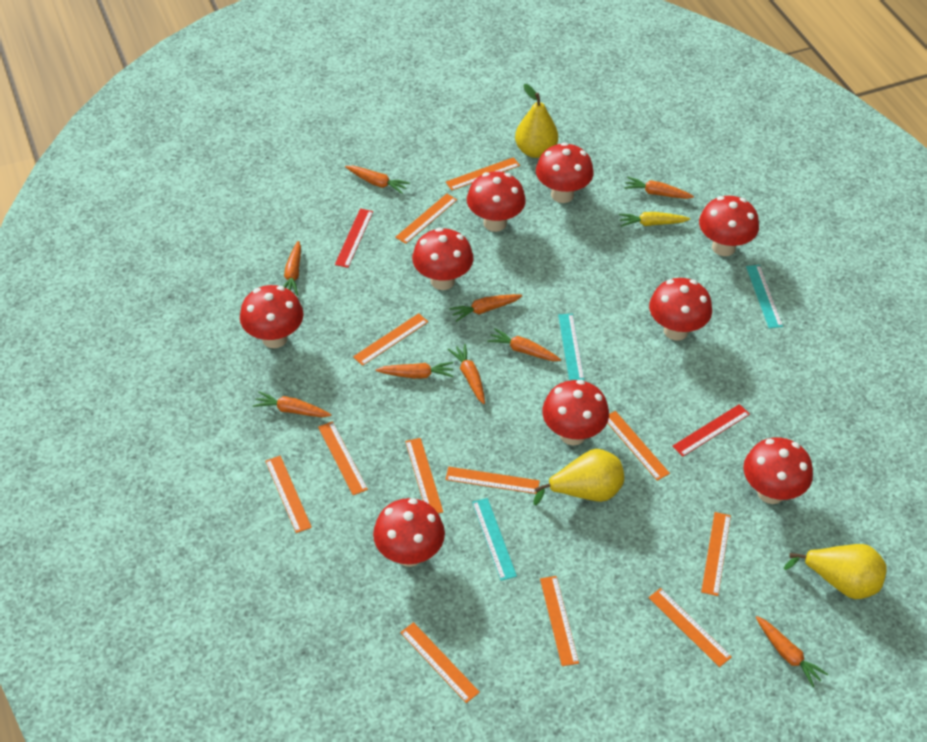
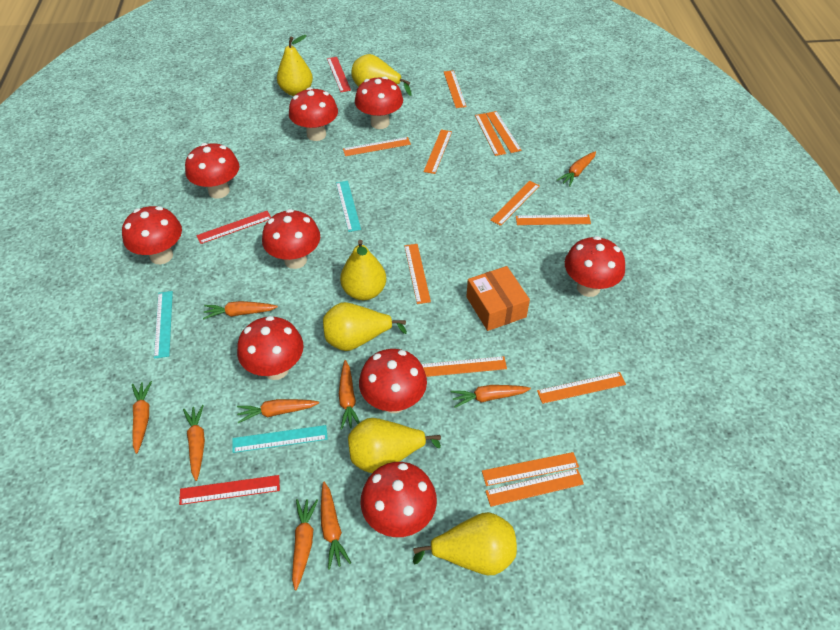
orange box: 0 -> 1
red ruler: 2 -> 3
yellow carrot: 1 -> 0
yellow pear: 3 -> 6

